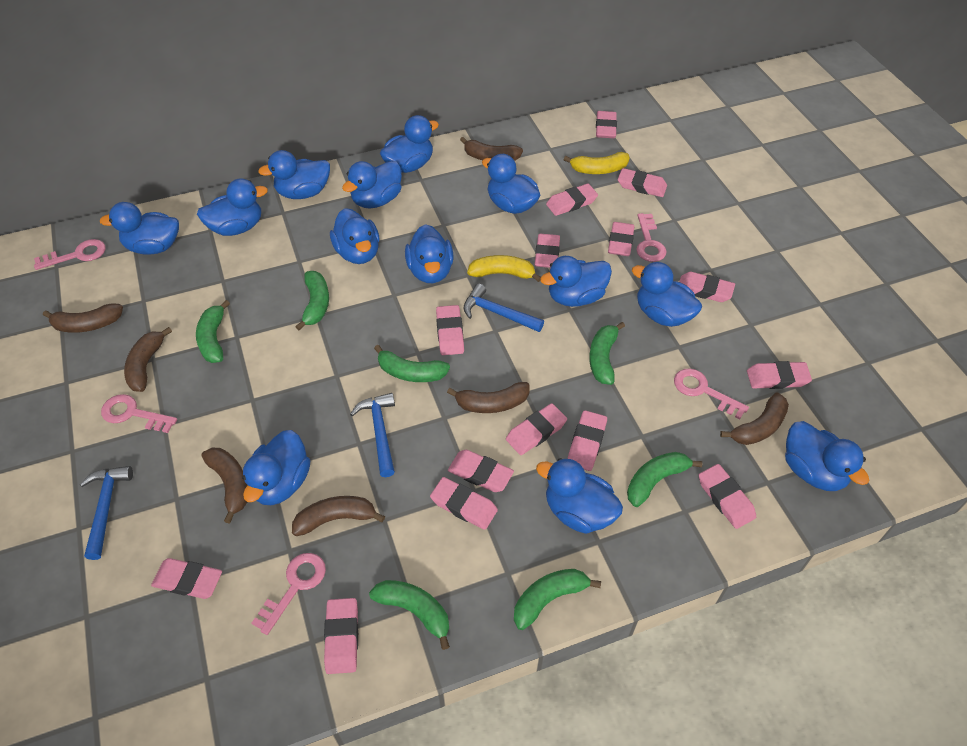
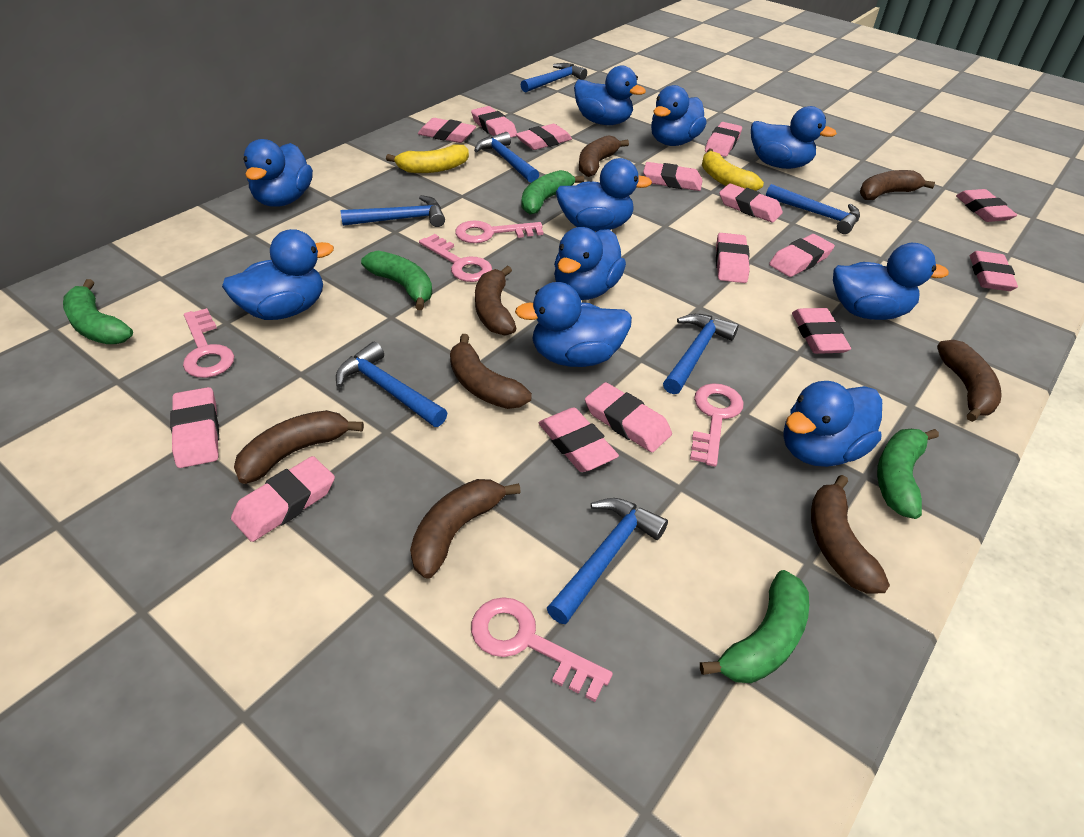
blue duck: 13 -> 10
blue hammer: 3 -> 7
brown banana: 7 -> 8
green banana: 7 -> 5

